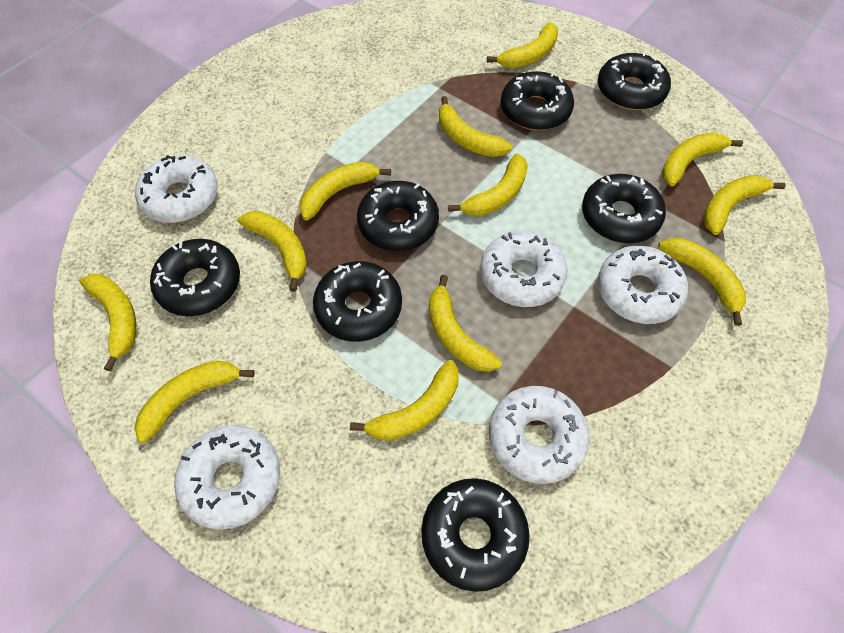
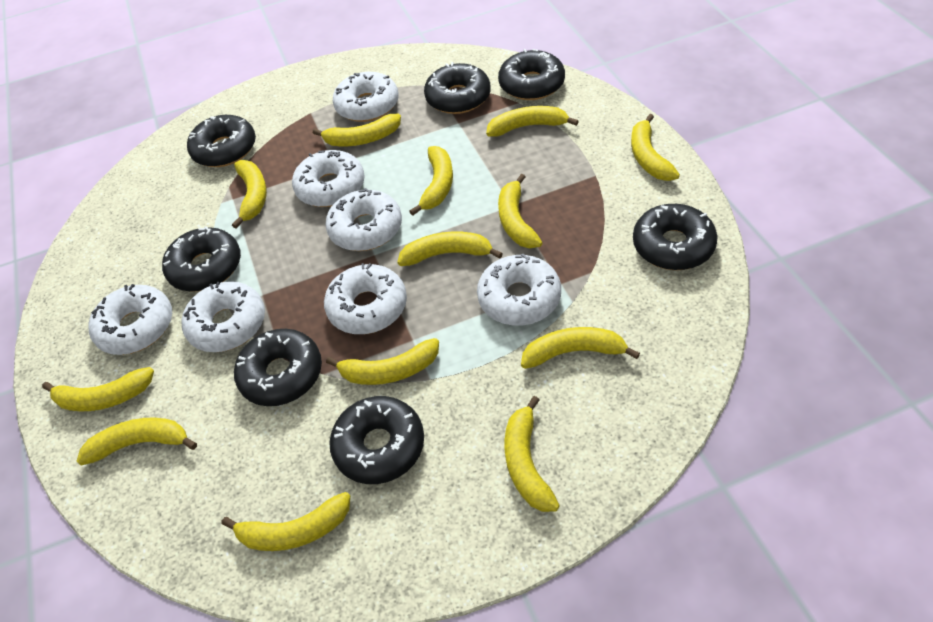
white donut: 5 -> 7
yellow banana: 12 -> 13

